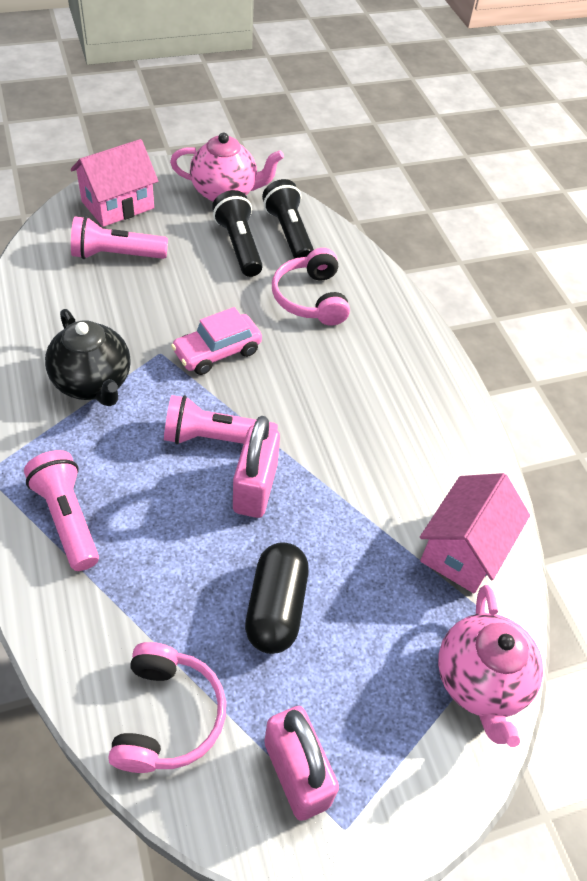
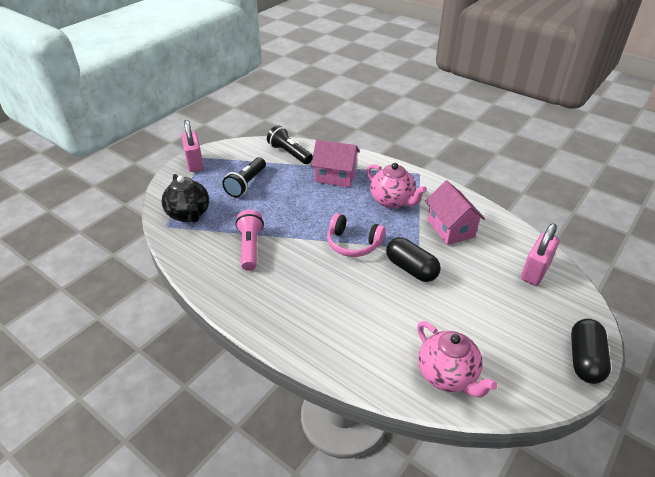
black capsule: 1 -> 2
pink car: 1 -> 0
pink flashlight: 3 -> 1
pink headphones: 2 -> 1

